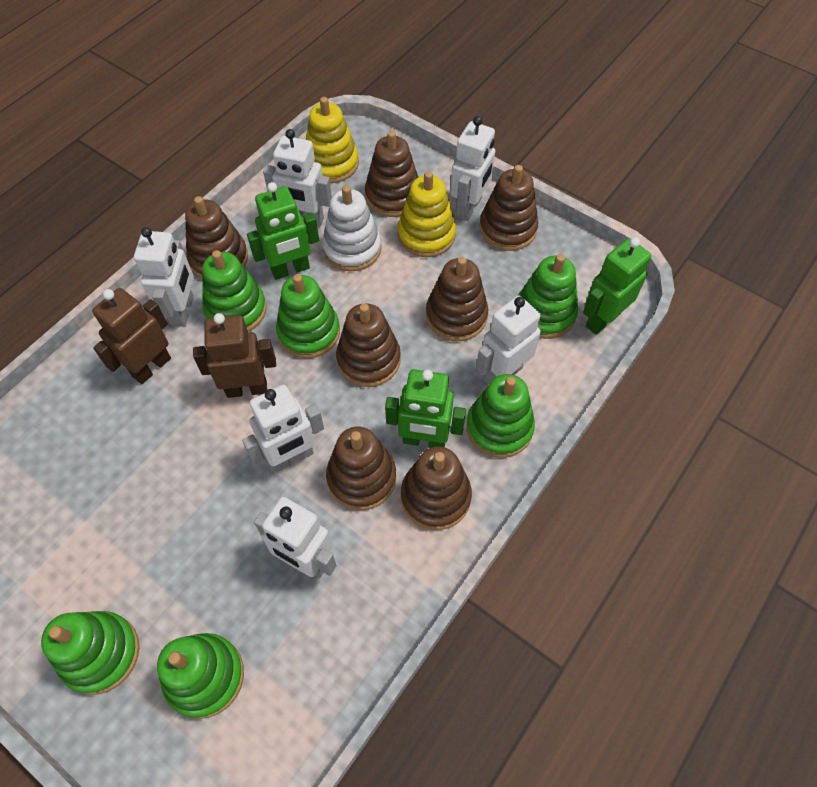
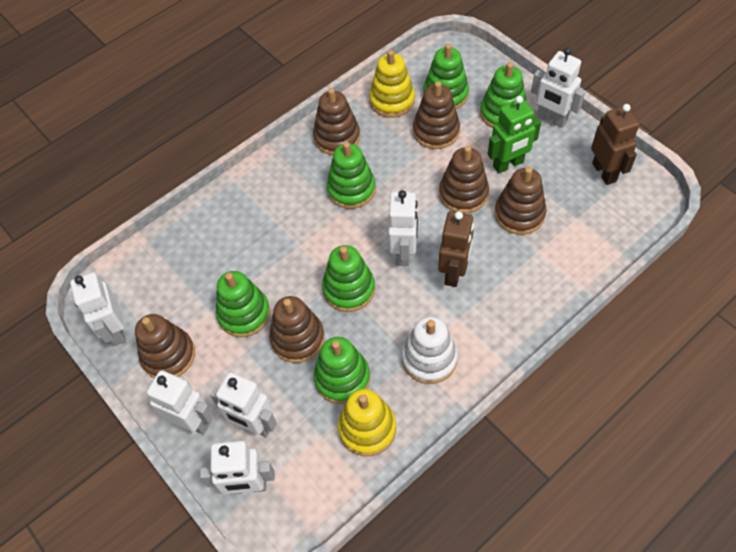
brown stacking toy: 7 -> 6
green robot: 3 -> 1

